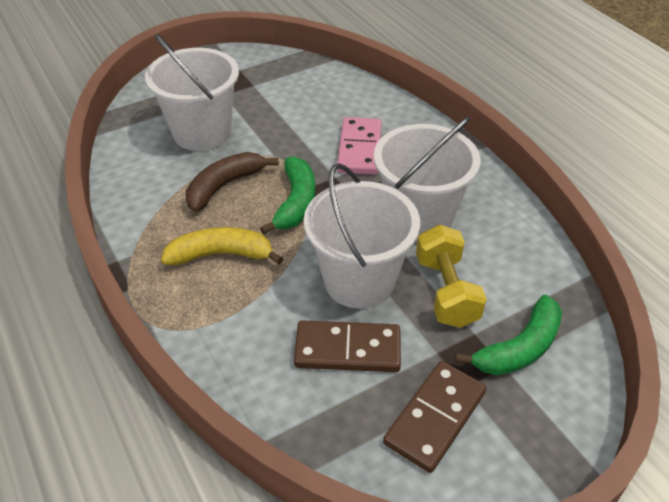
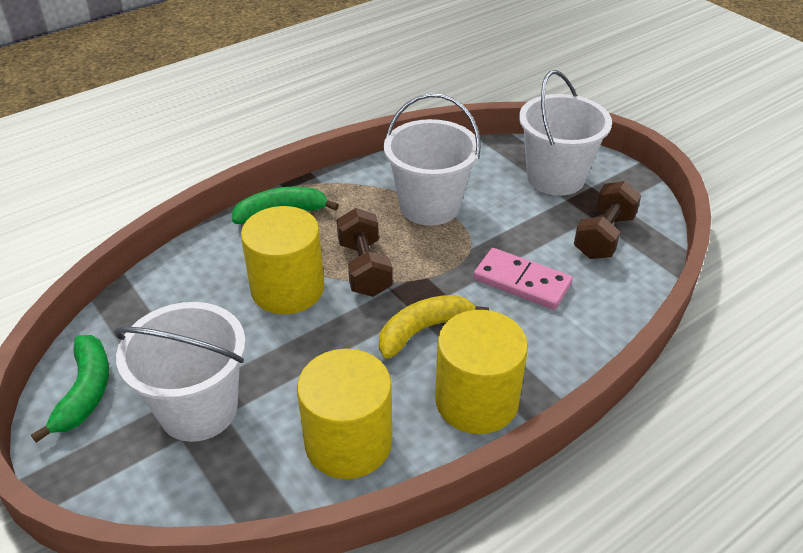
brown banana: 1 -> 0
brown domino: 2 -> 0
brown dumbbell: 0 -> 2
yellow cylinder: 0 -> 3
yellow dumbbell: 1 -> 0

